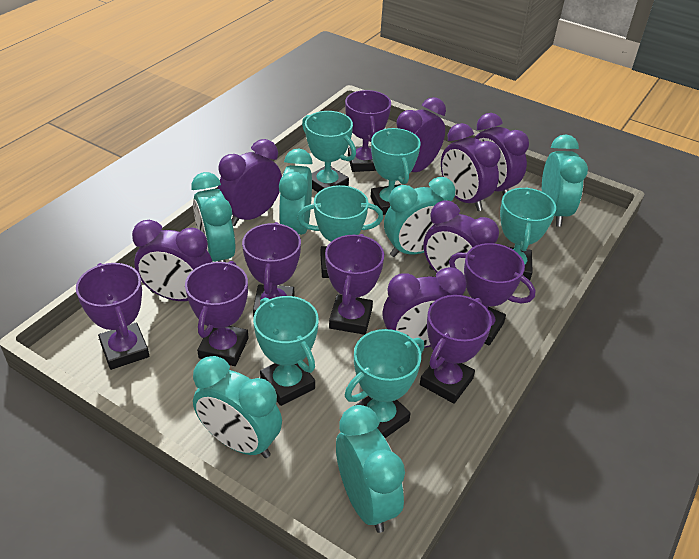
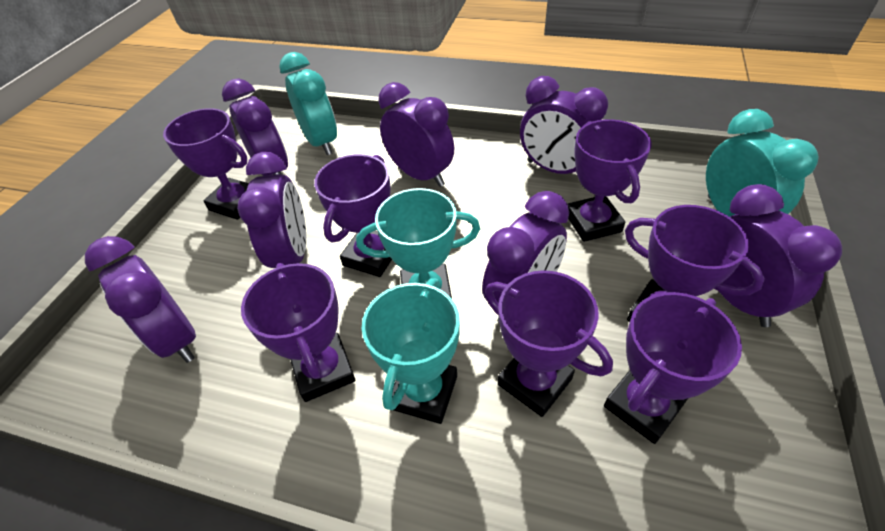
turquoise clock: 6 -> 2
turquoise trophy: 6 -> 2

